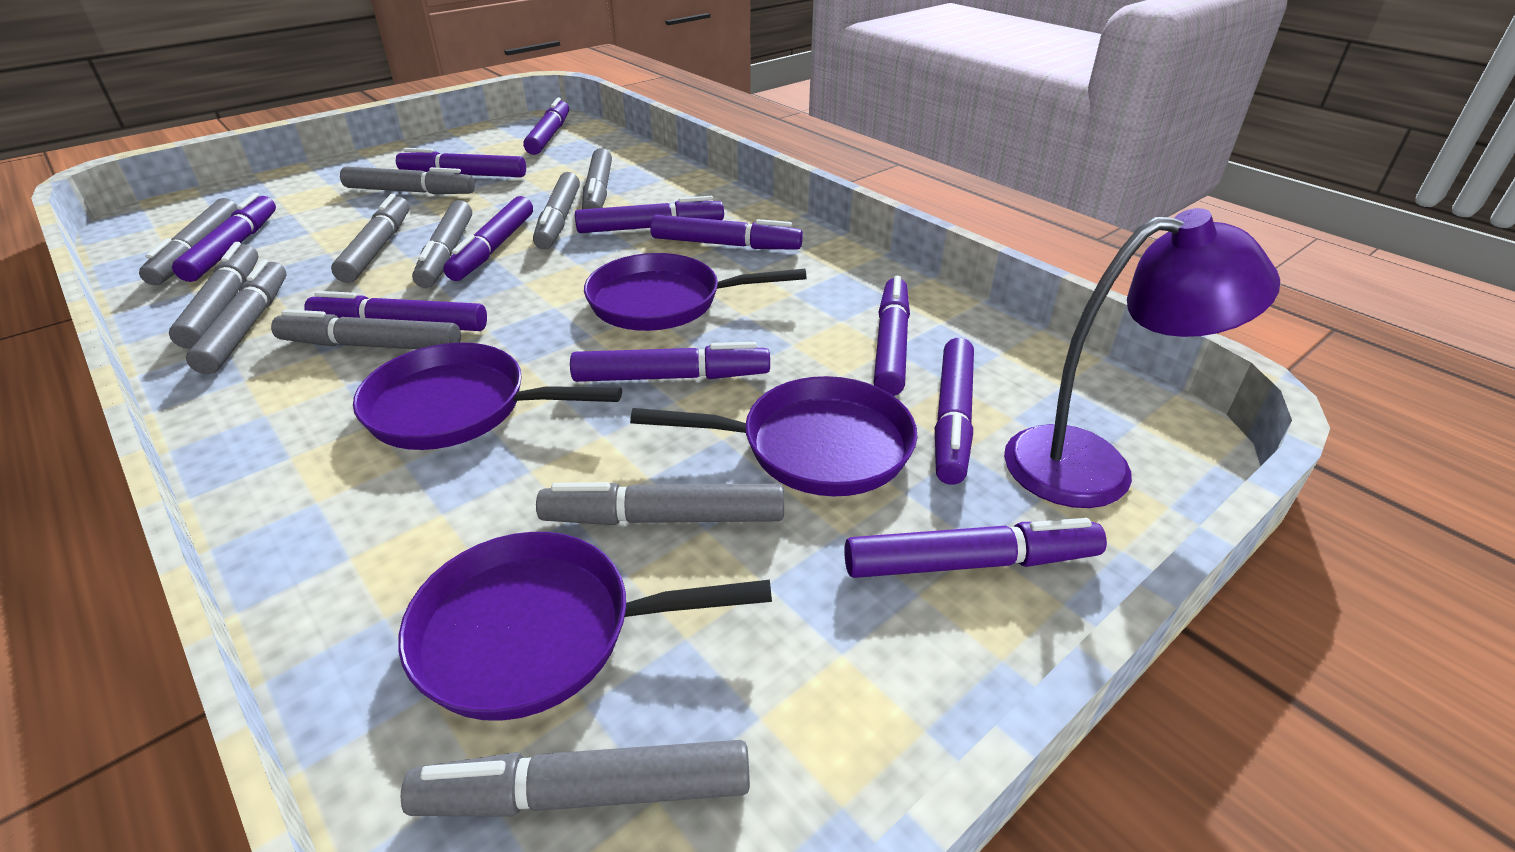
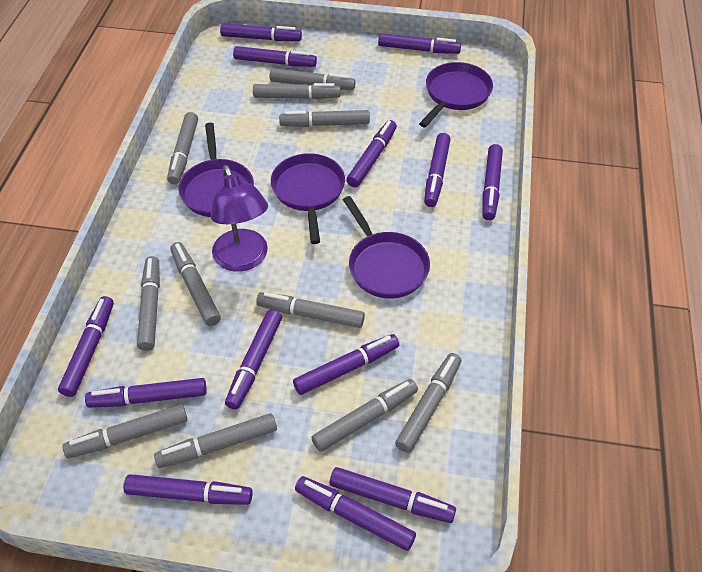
purple marker: 11 -> 13

